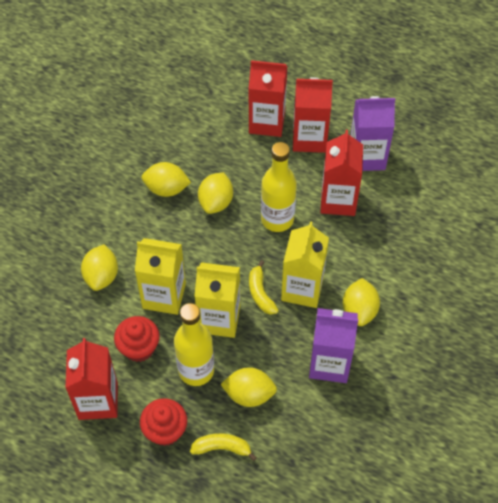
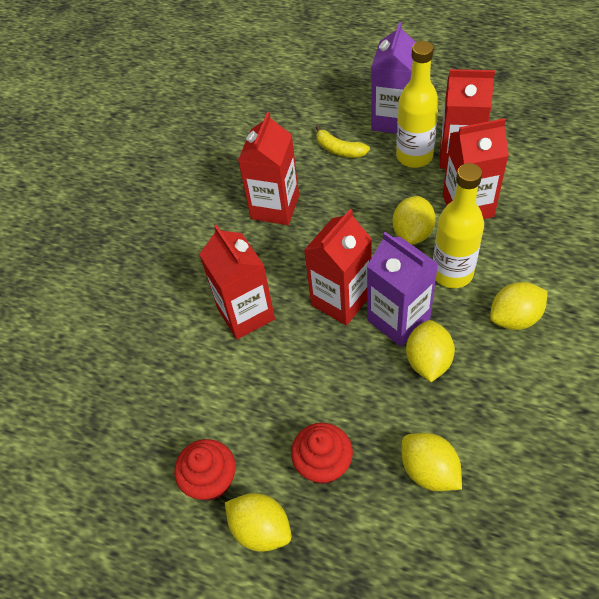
red carton: 4 -> 5
yellow banana: 2 -> 1
yellow carton: 3 -> 0

